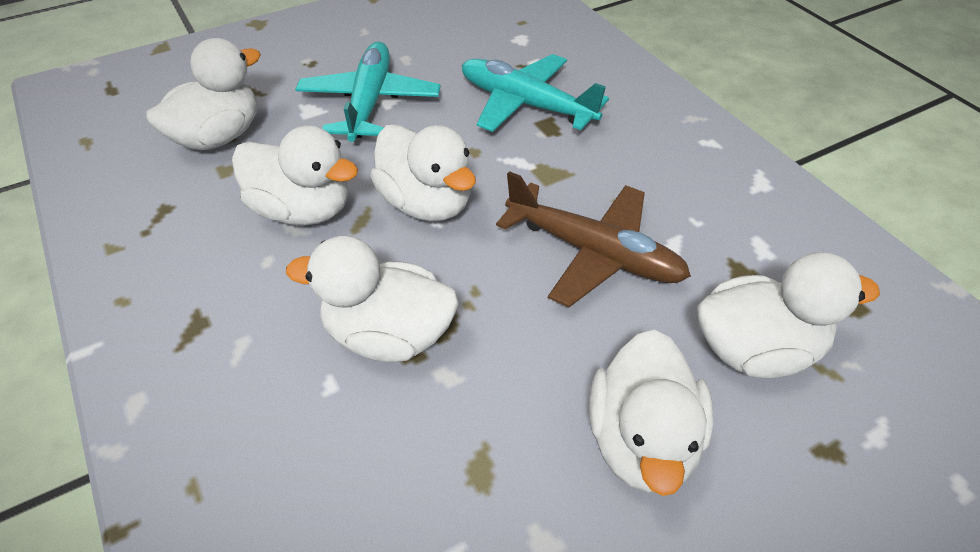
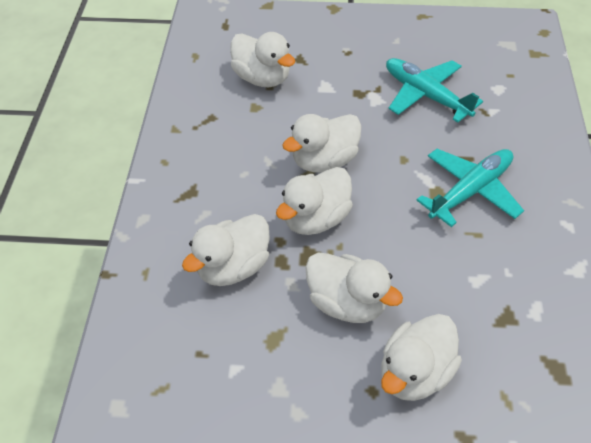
brown plane: 1 -> 0

